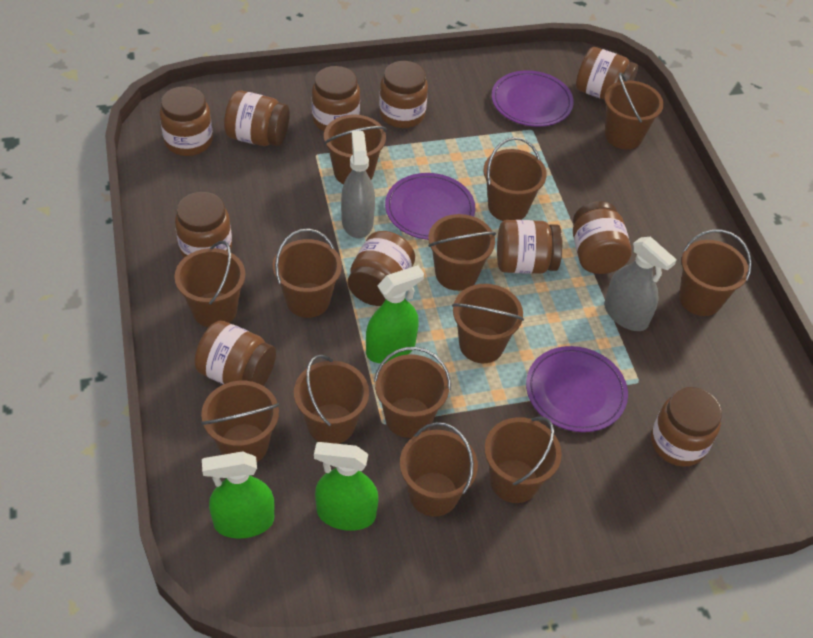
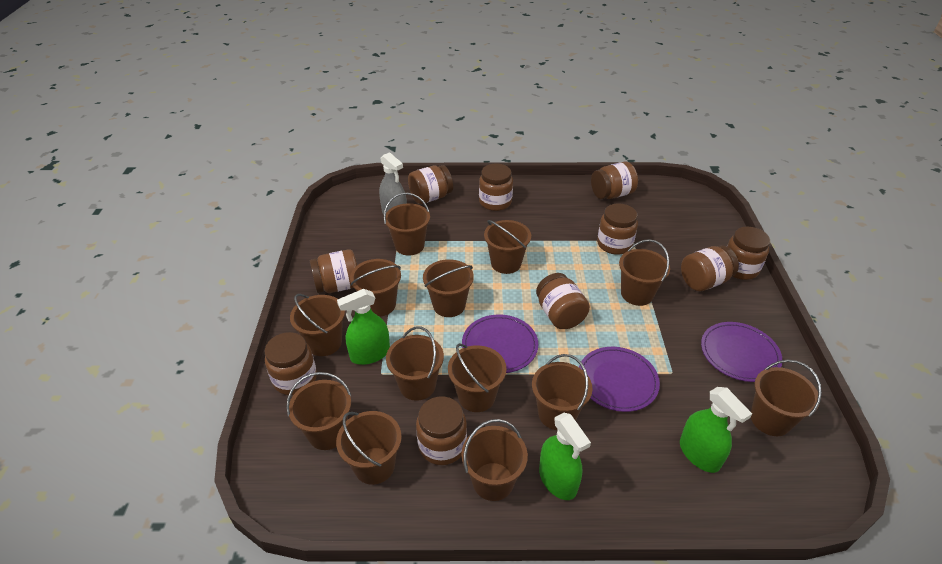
brown jar: 11 -> 10
grey spray bottle: 2 -> 1

